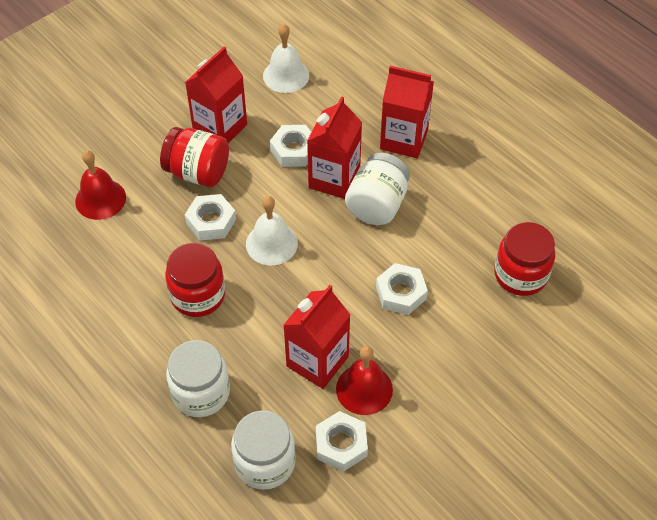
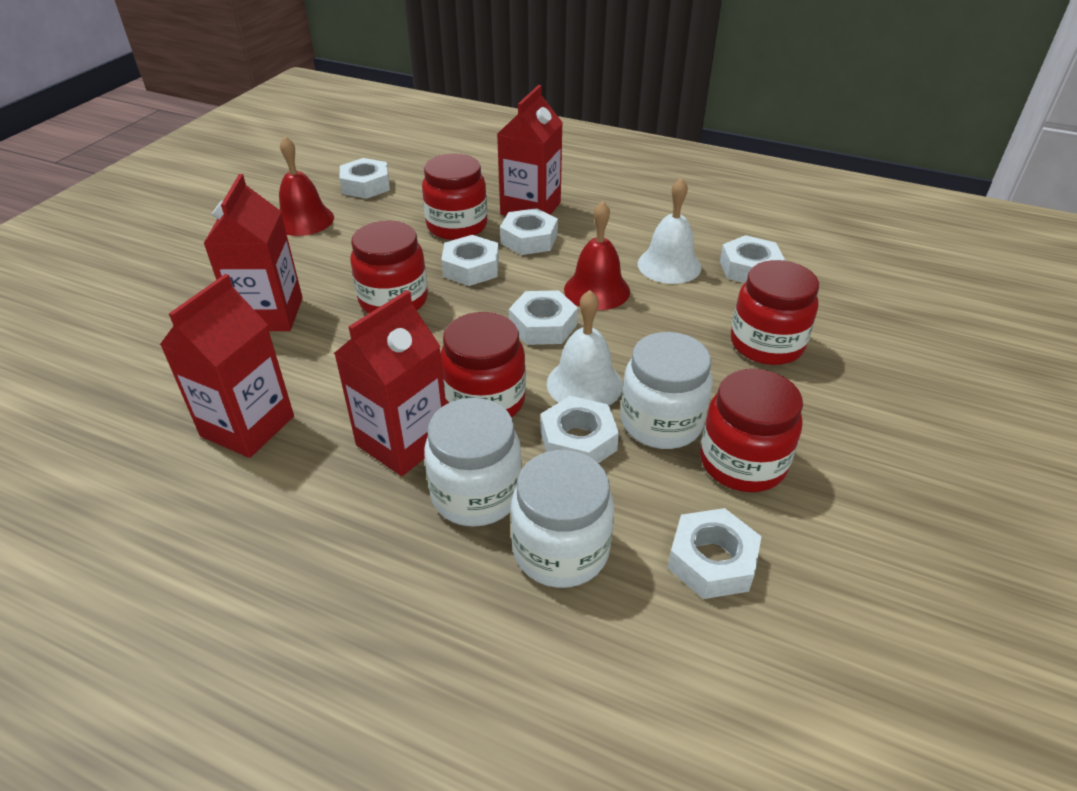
red jar: 3 -> 5
white nut: 4 -> 7

